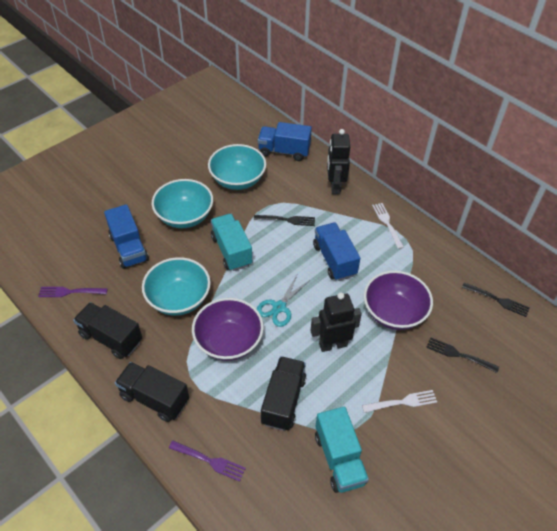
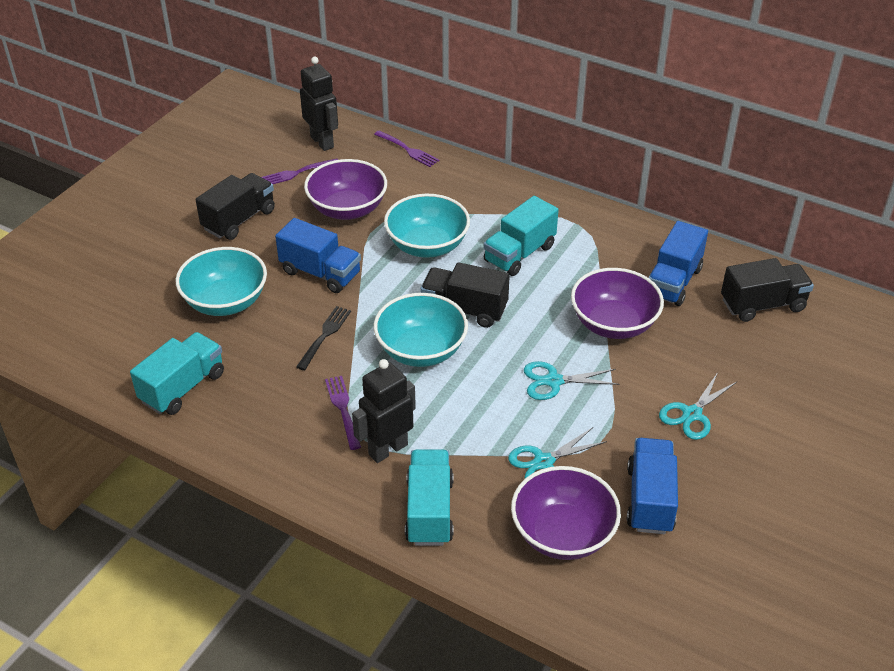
black fork: 3 -> 1
purple bowl: 2 -> 3
purple fork: 2 -> 3
turquoise scissors: 1 -> 3
turquoise truck: 2 -> 3
white fork: 2 -> 0

